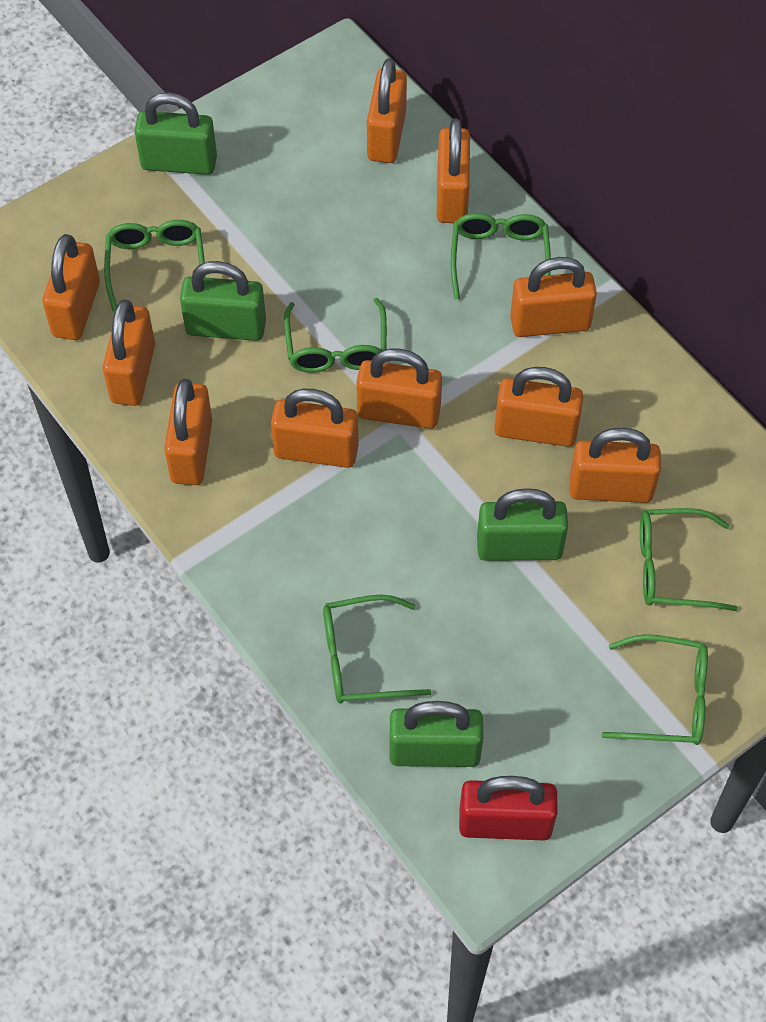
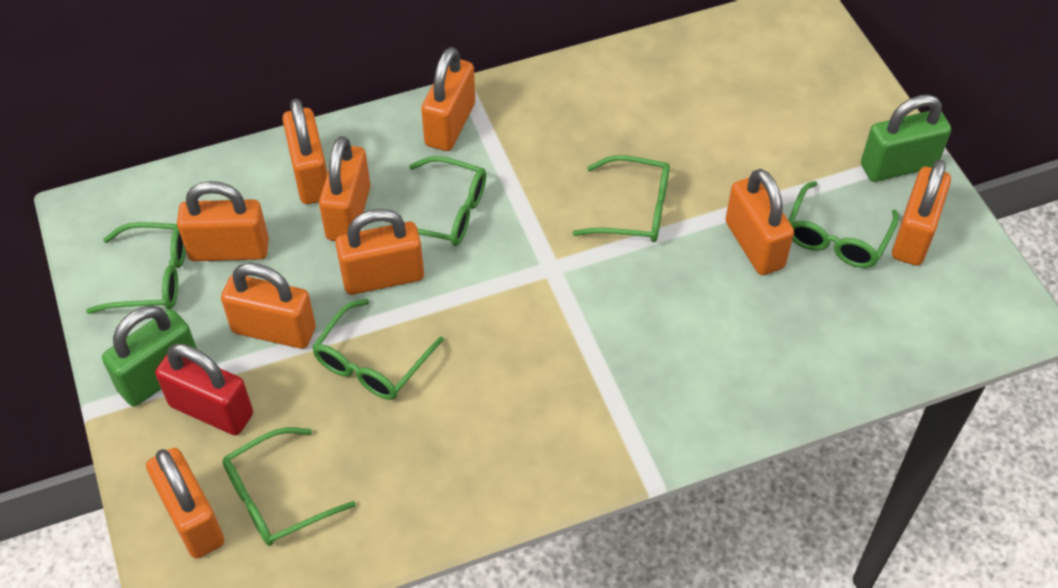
green padlock: 4 -> 2
orange padlock: 10 -> 9

